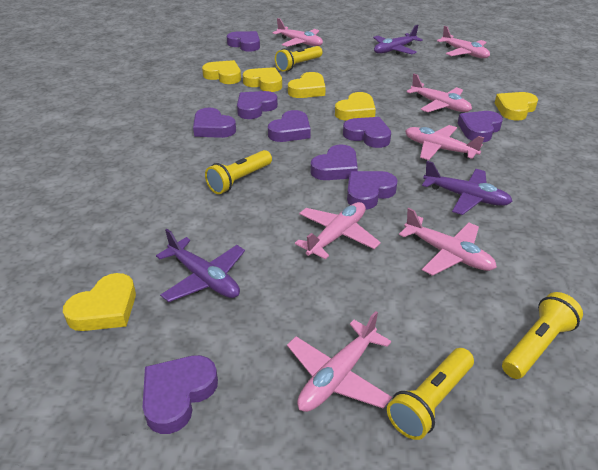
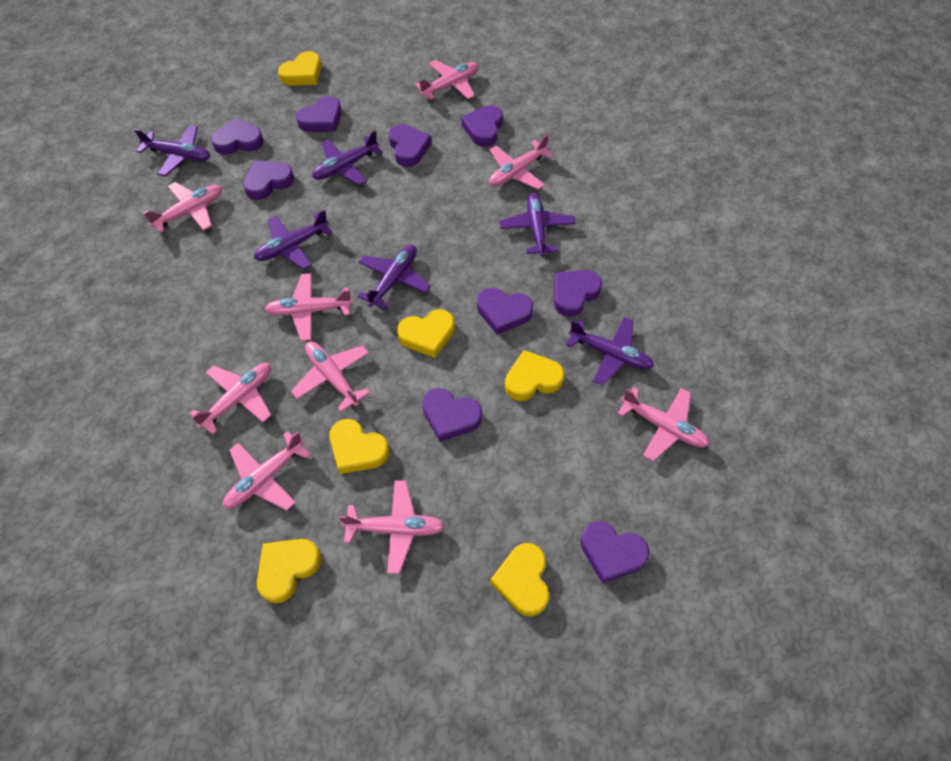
pink plane: 7 -> 9
purple plane: 3 -> 6
yellow flashlight: 4 -> 0

